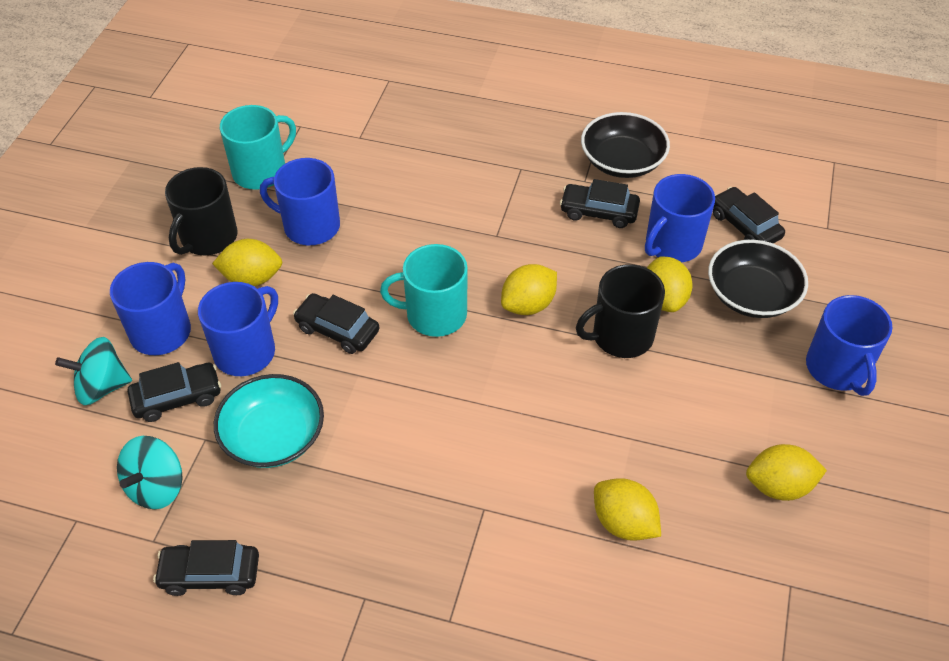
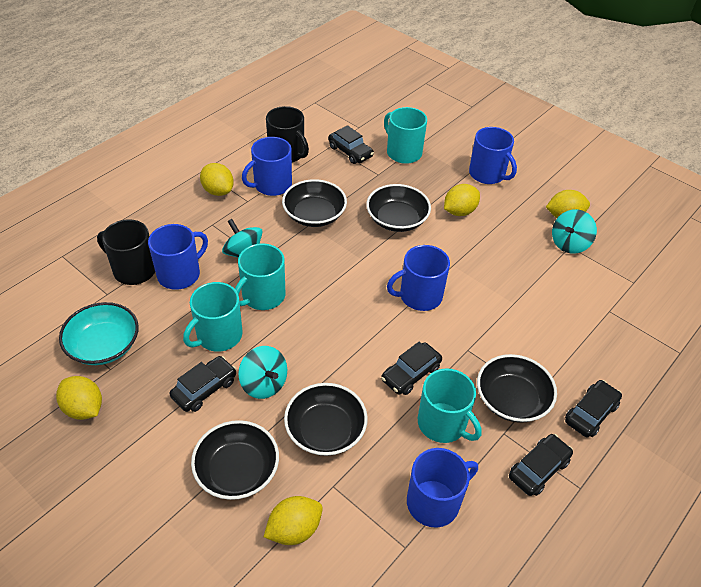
black bowl: 2 -> 5
turquoise mug: 2 -> 4
turquoise spinning top: 2 -> 3

